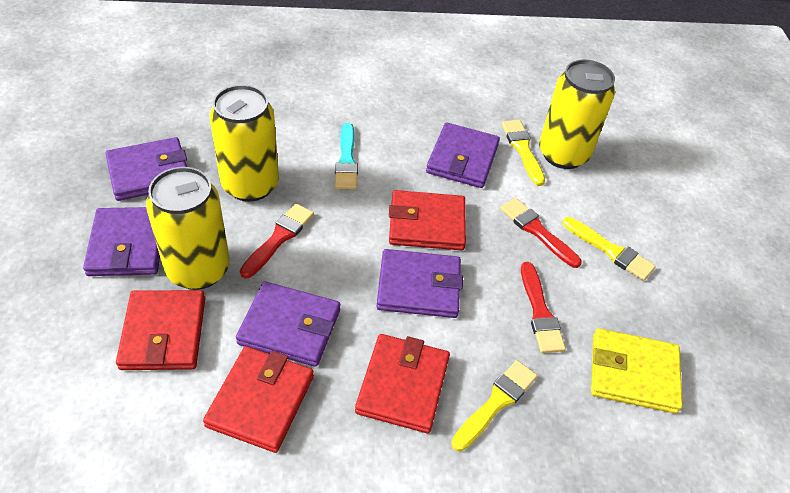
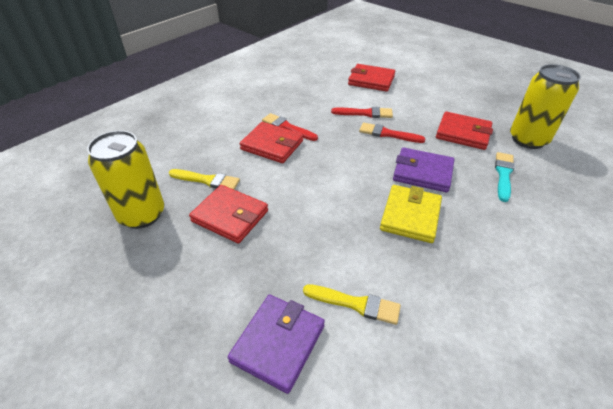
purple wallet: 5 -> 2
yellow brush: 3 -> 2
yellow can: 3 -> 2

